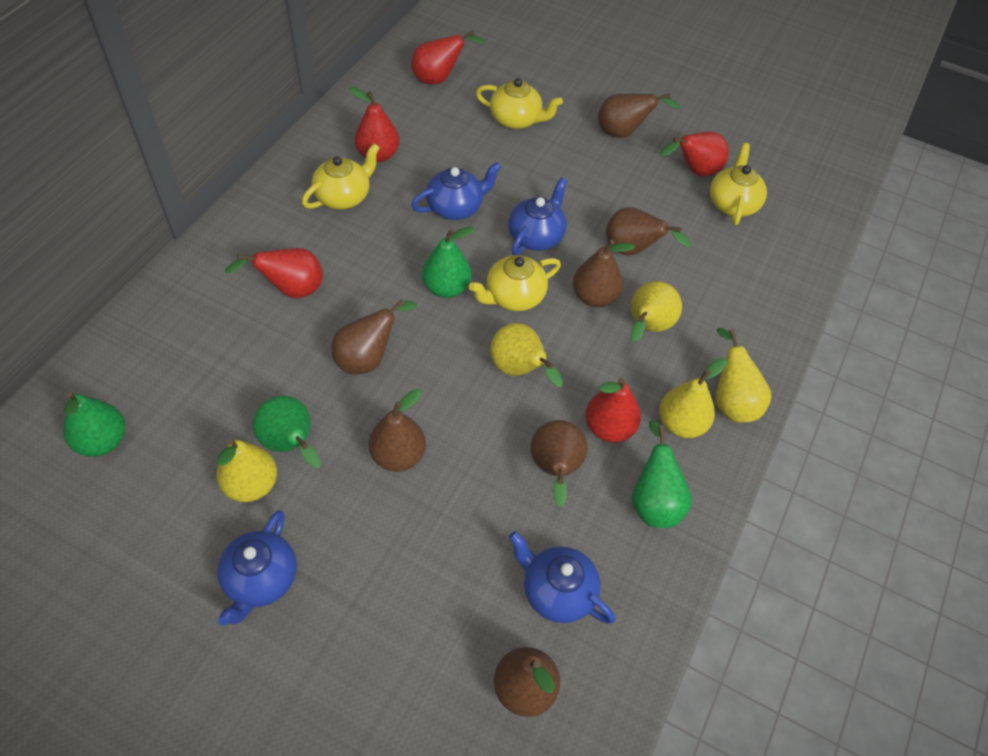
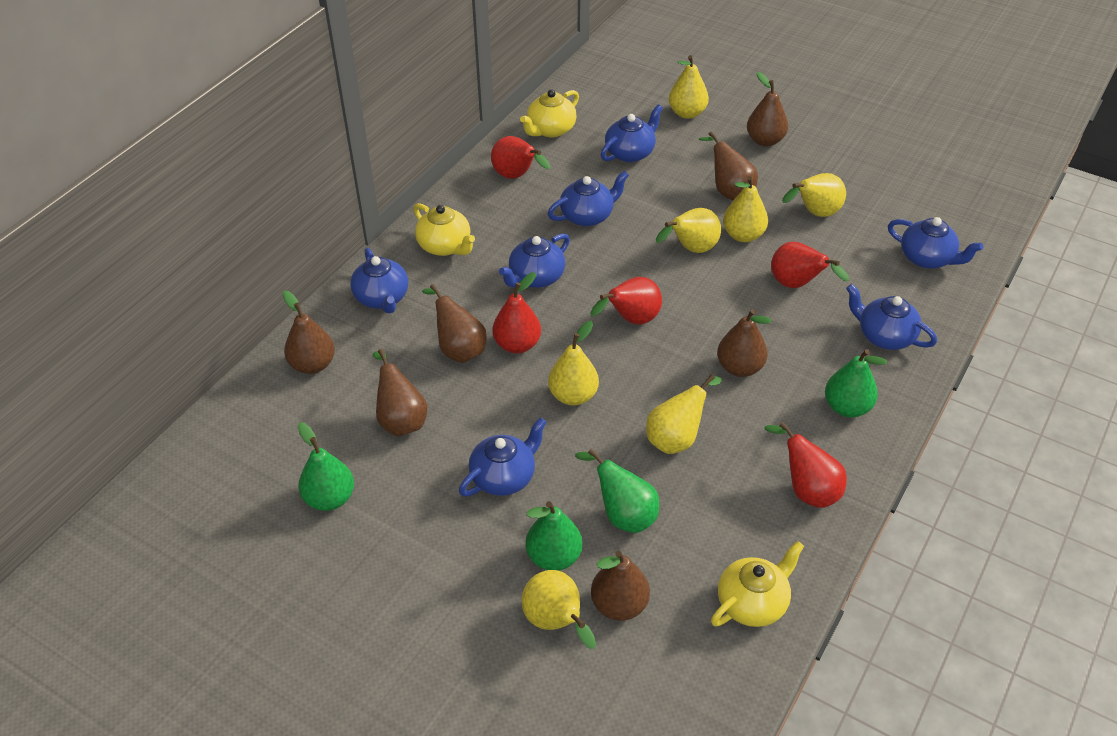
blue teapot: 4 -> 7
yellow pear: 5 -> 7
yellow teapot: 4 -> 3

